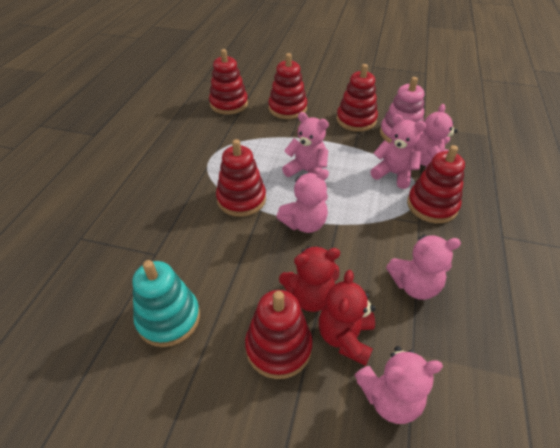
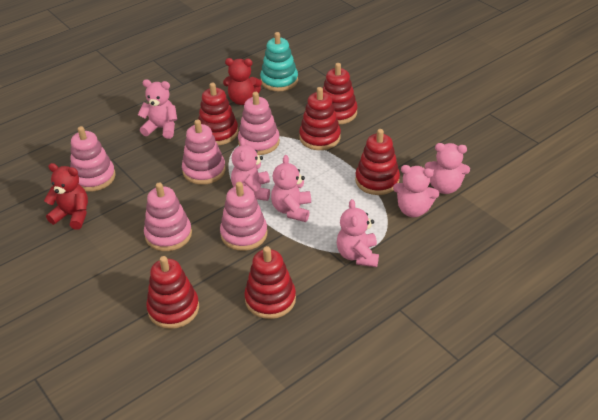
pink stacking toy: 1 -> 5

